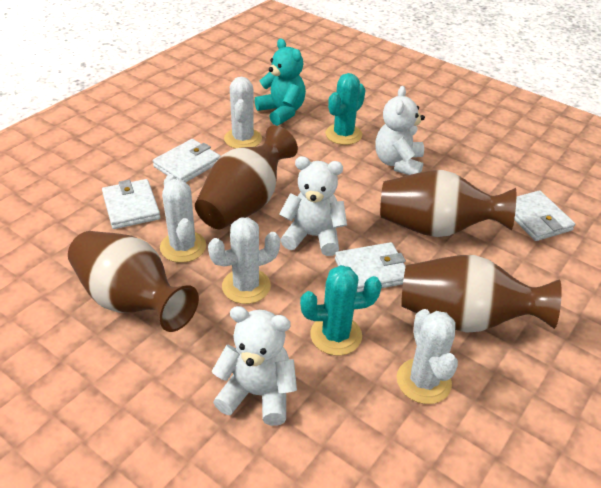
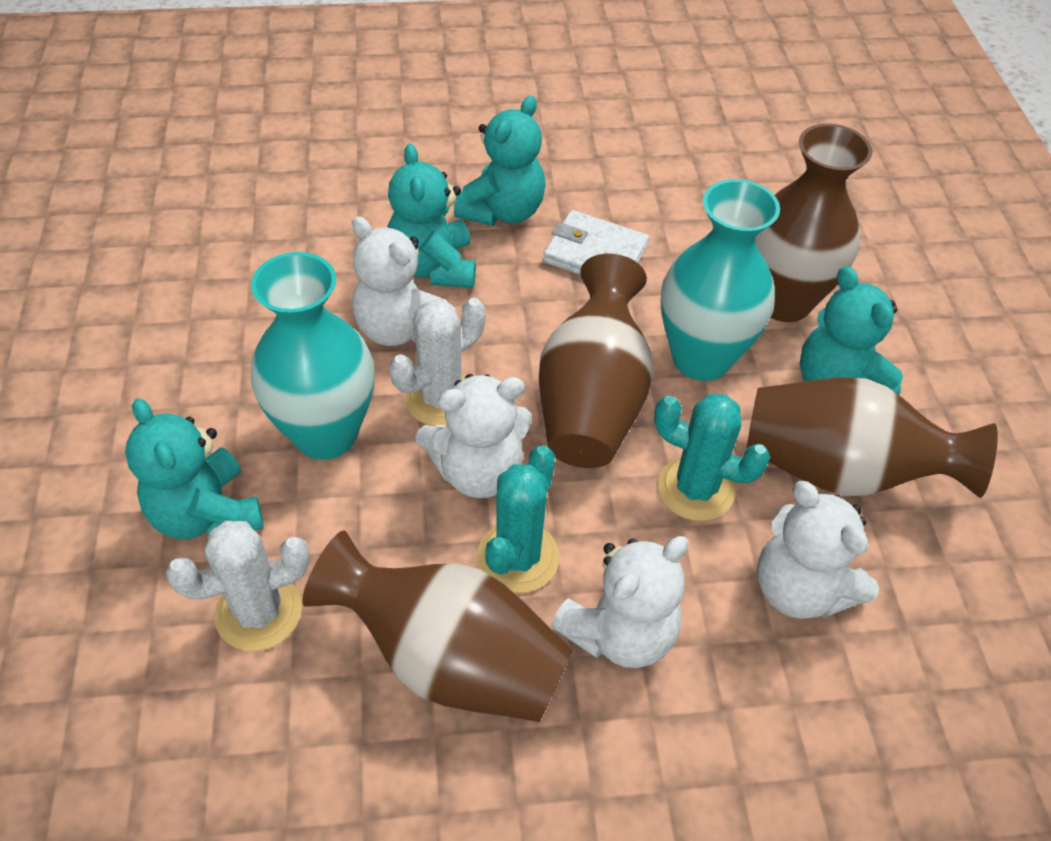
turquoise teddy bear: 1 -> 4
turquoise vase: 0 -> 2
white cactus: 4 -> 2
white teddy bear: 3 -> 4
white wallet: 4 -> 1

